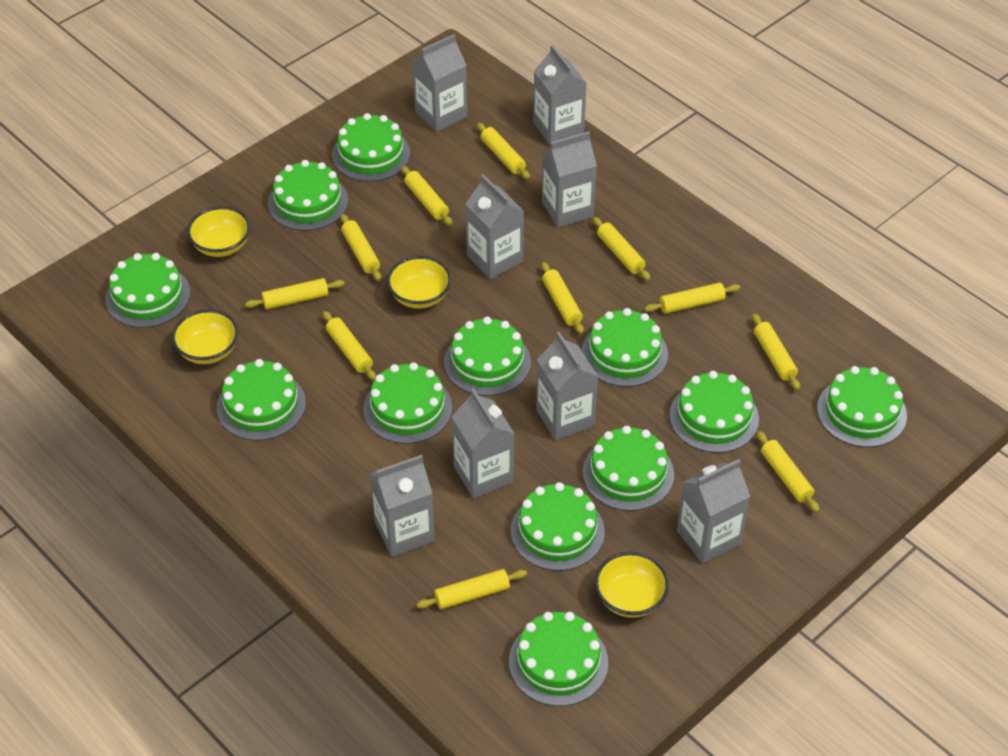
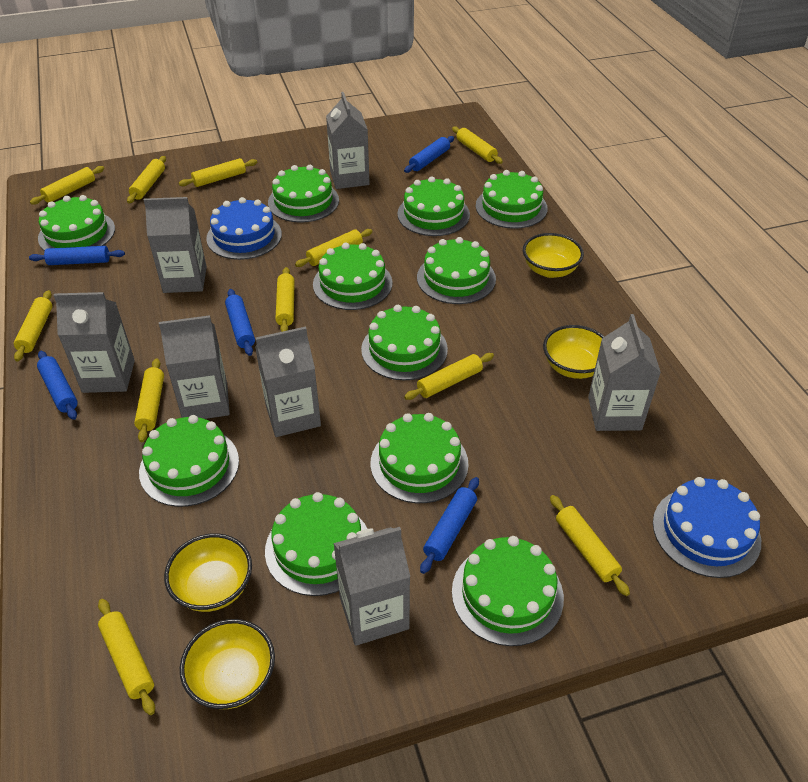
blue cake: 0 -> 2
blue rolling pin: 0 -> 5
green cake: 12 -> 11
grey carton: 8 -> 7

